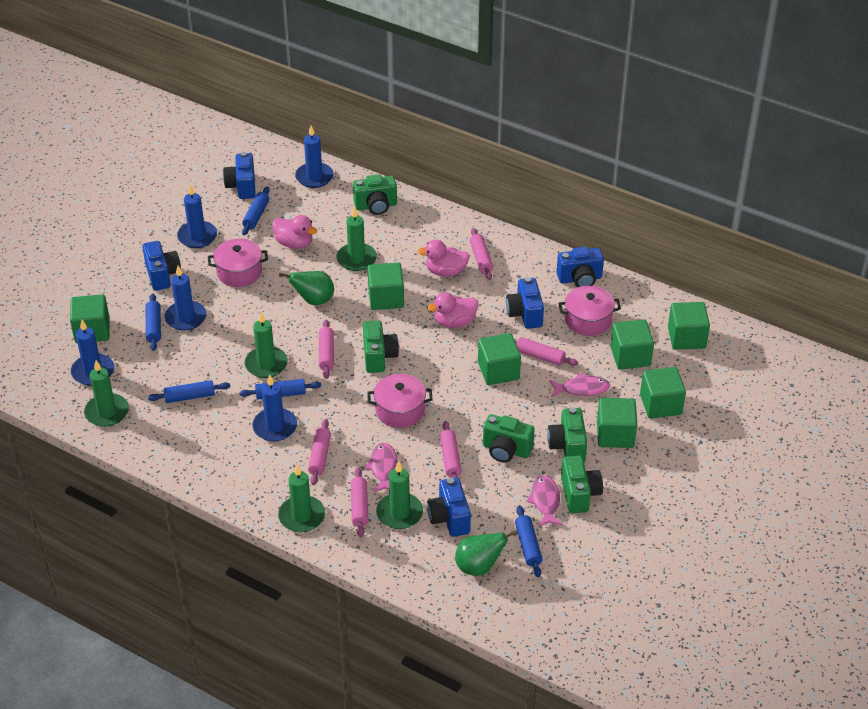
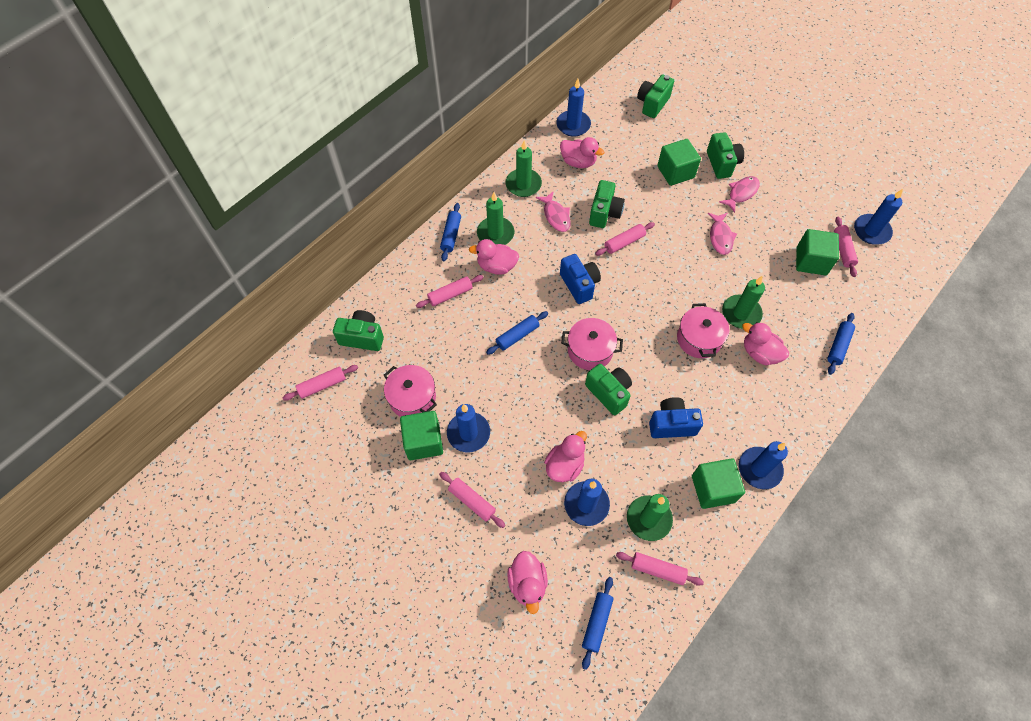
blue camera: 5 -> 2
blue rolling pin: 5 -> 4
green candle: 5 -> 4
green cube: 7 -> 4
green pear: 2 -> 0
pink duck: 3 -> 5

